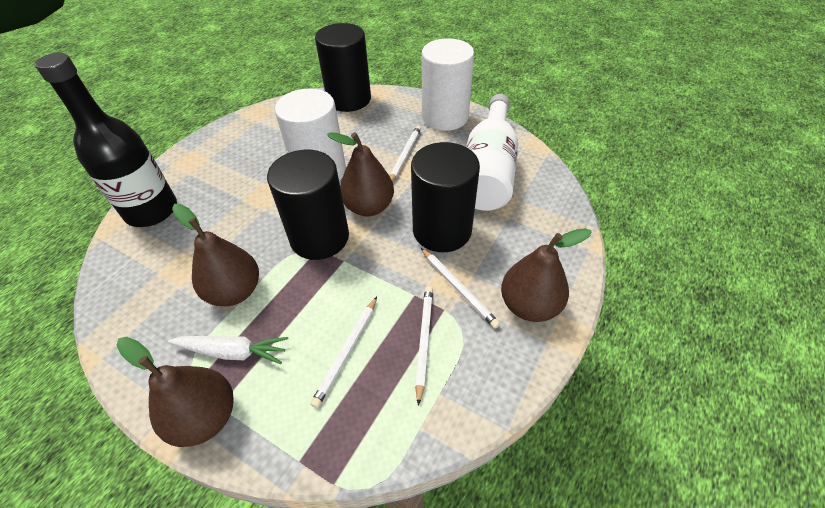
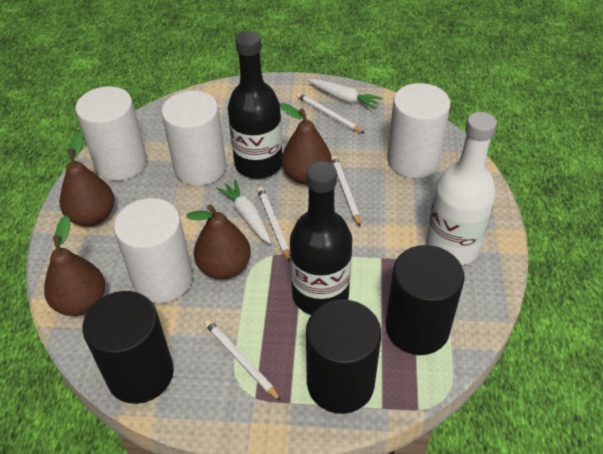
black bottle: 1 -> 2
white carrot: 1 -> 2
white cylinder: 2 -> 4

